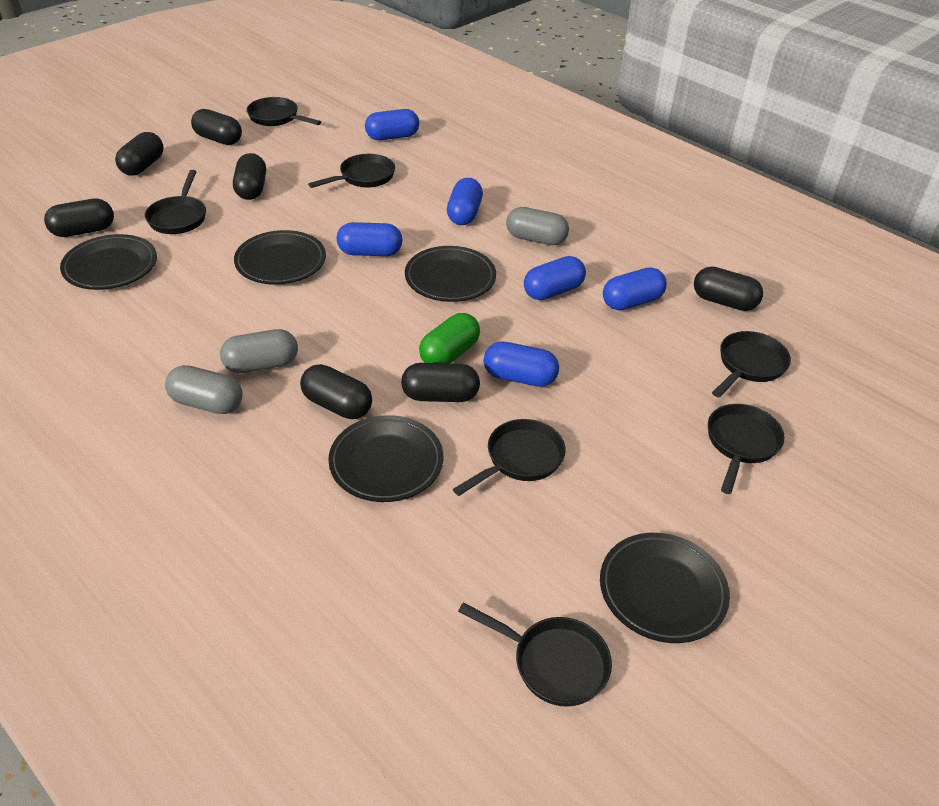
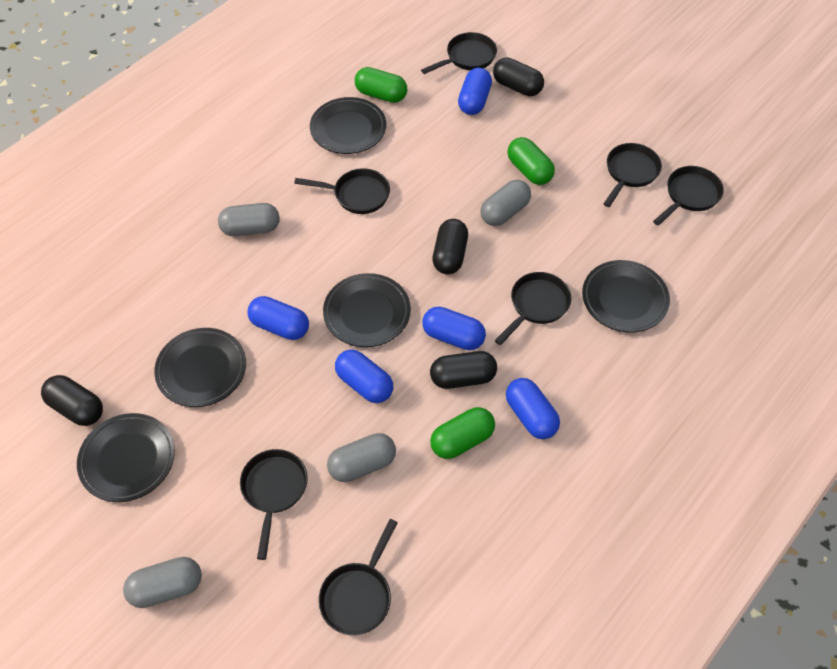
black capsule: 7 -> 4
blue capsule: 6 -> 5
green capsule: 1 -> 3
grey capsule: 3 -> 4

